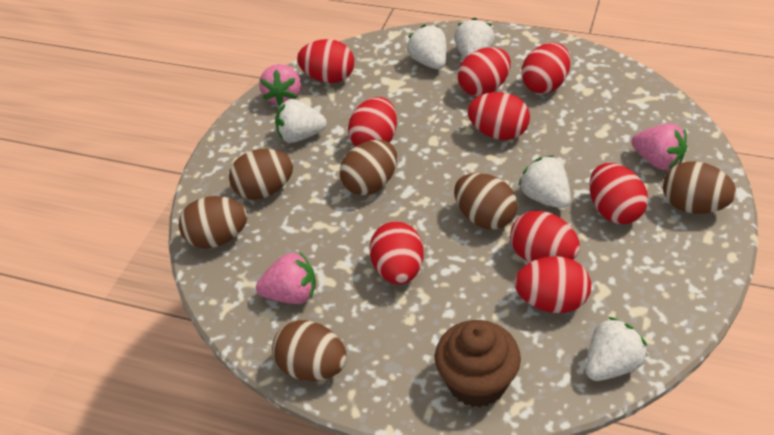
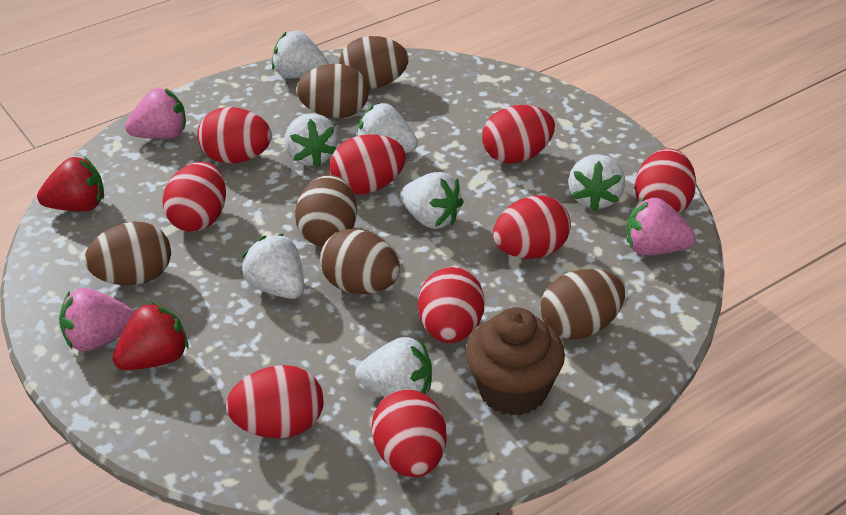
red strawberry: 0 -> 2
white strawberry: 5 -> 7

